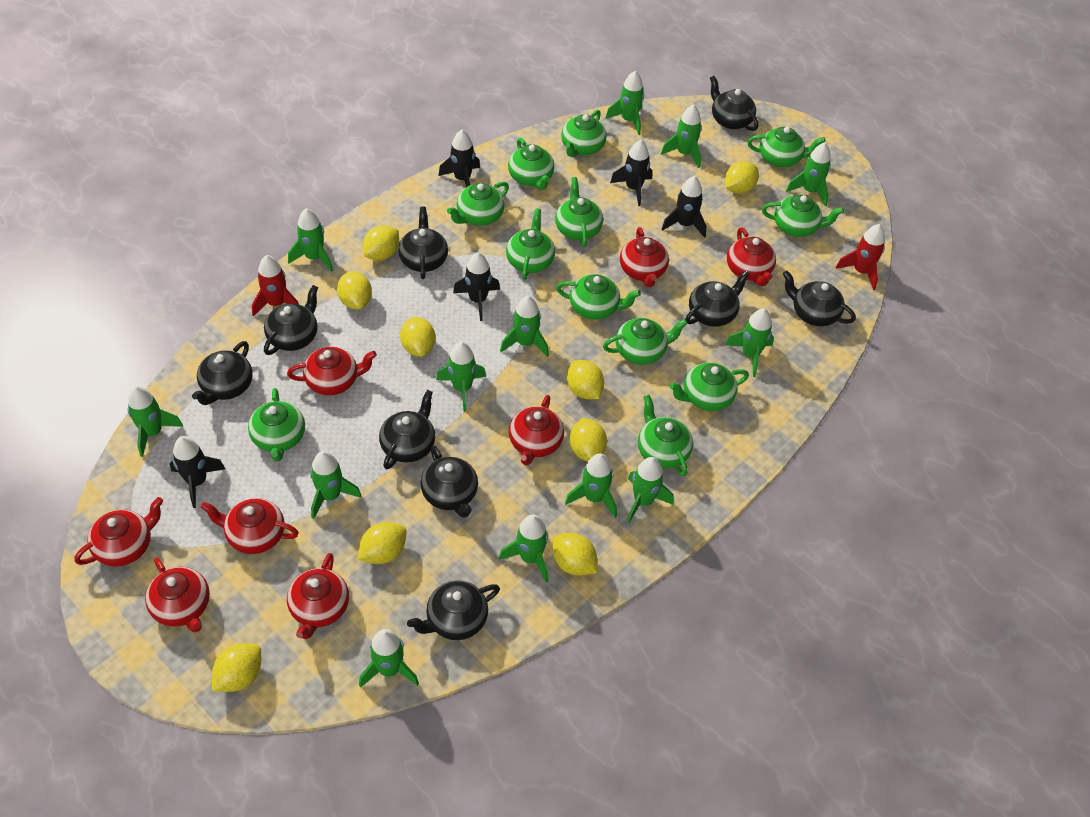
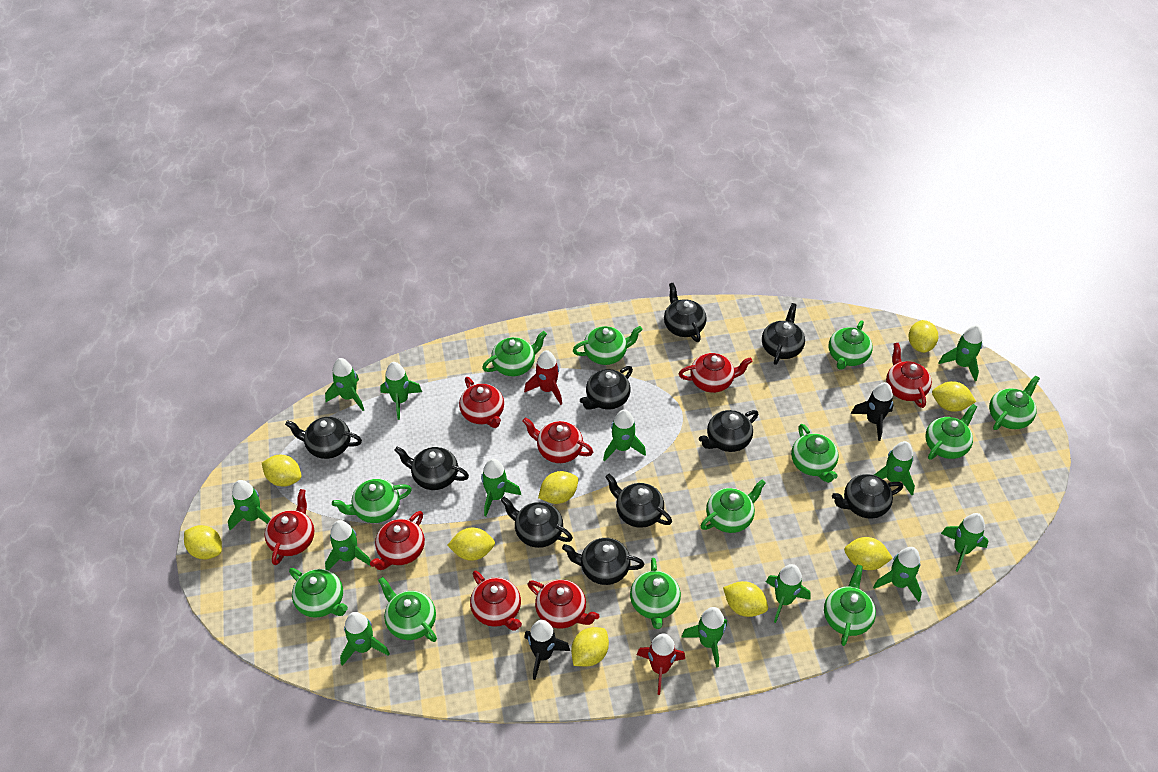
black rocket: 5 -> 2
black teapot: 9 -> 10

